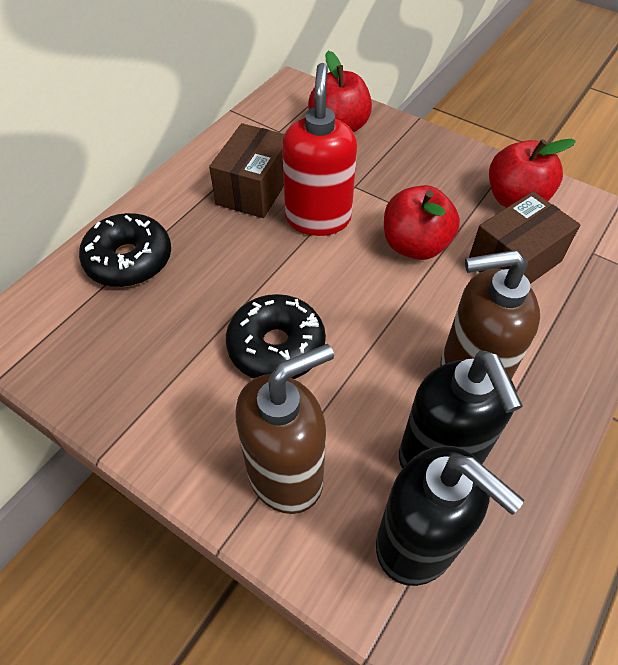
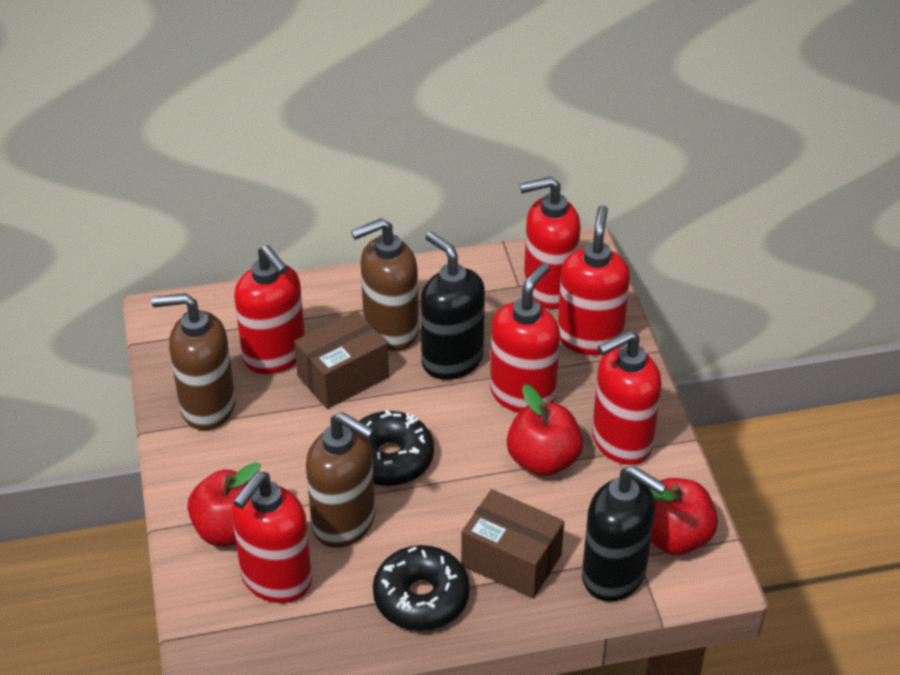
brown soap dispenser: 2 -> 3
red soap dispenser: 1 -> 6

